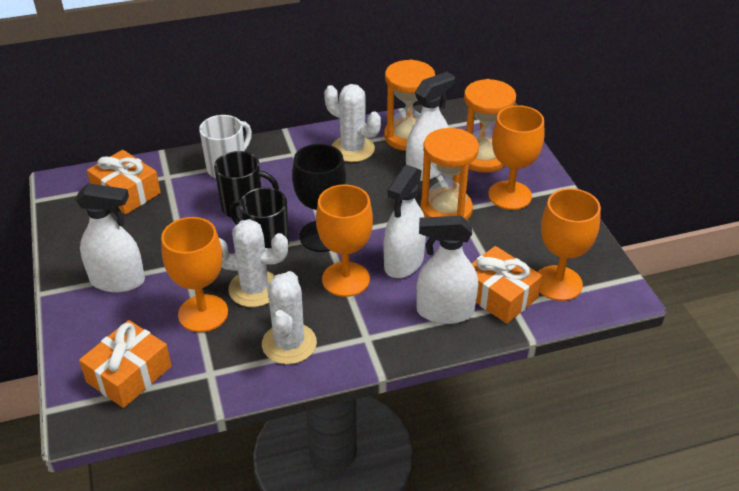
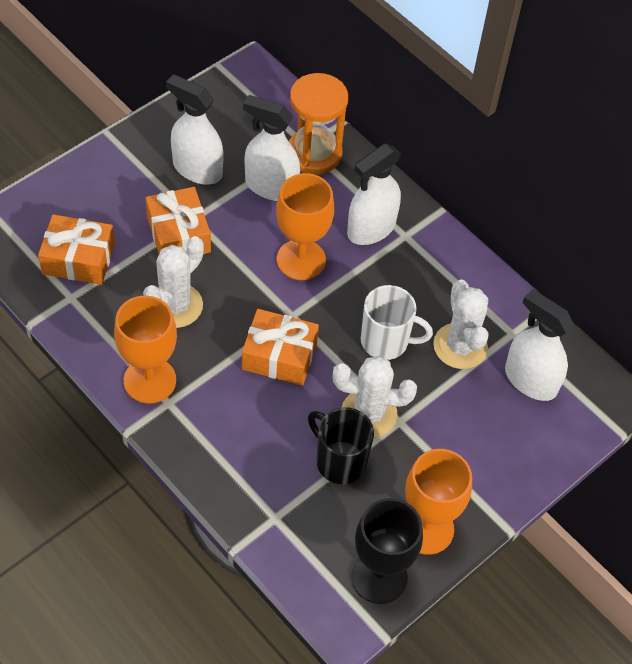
black mug: 2 -> 1
orange goblet: 4 -> 3
orange hourglass: 3 -> 1

